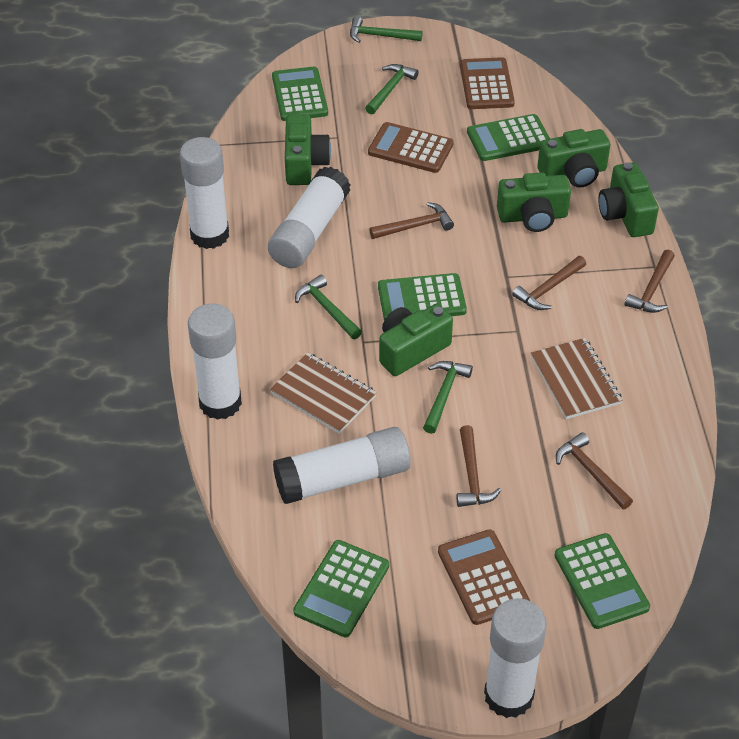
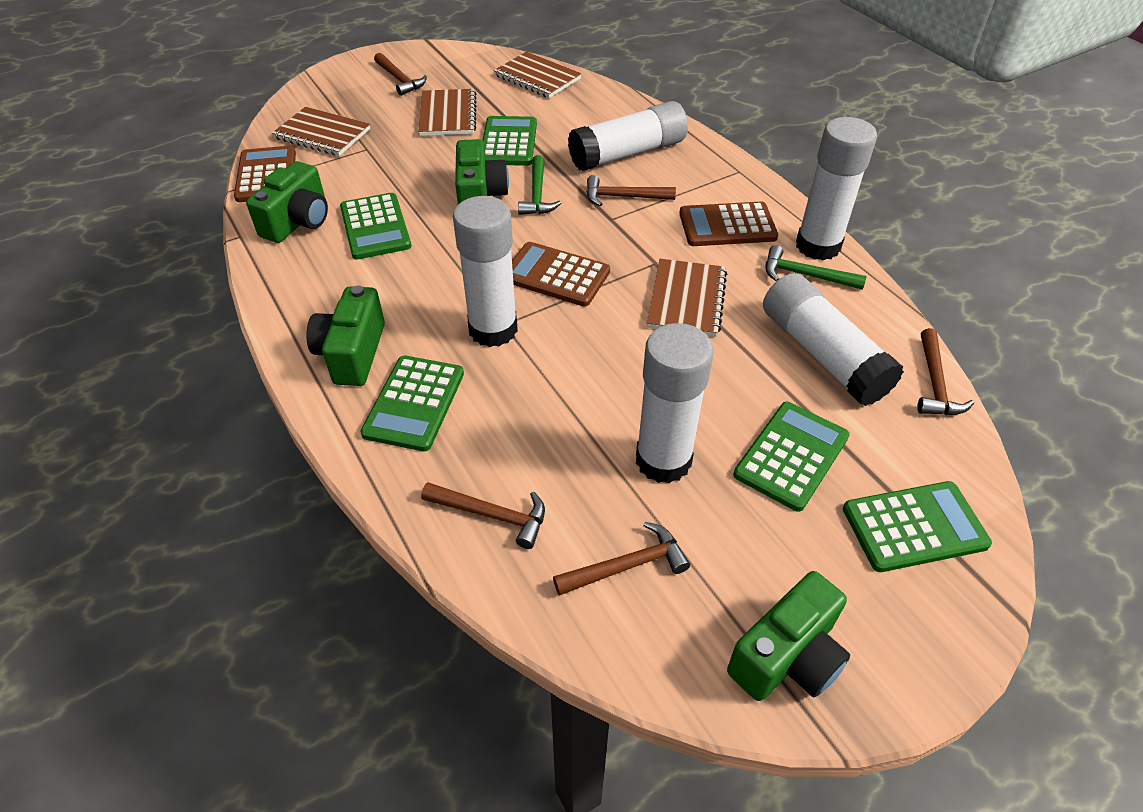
brown notebook: 2 -> 4
green camera: 5 -> 4
green hammer: 4 -> 2

